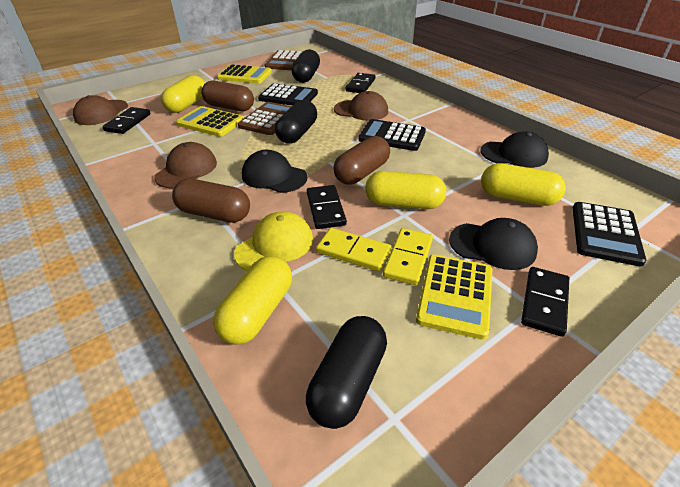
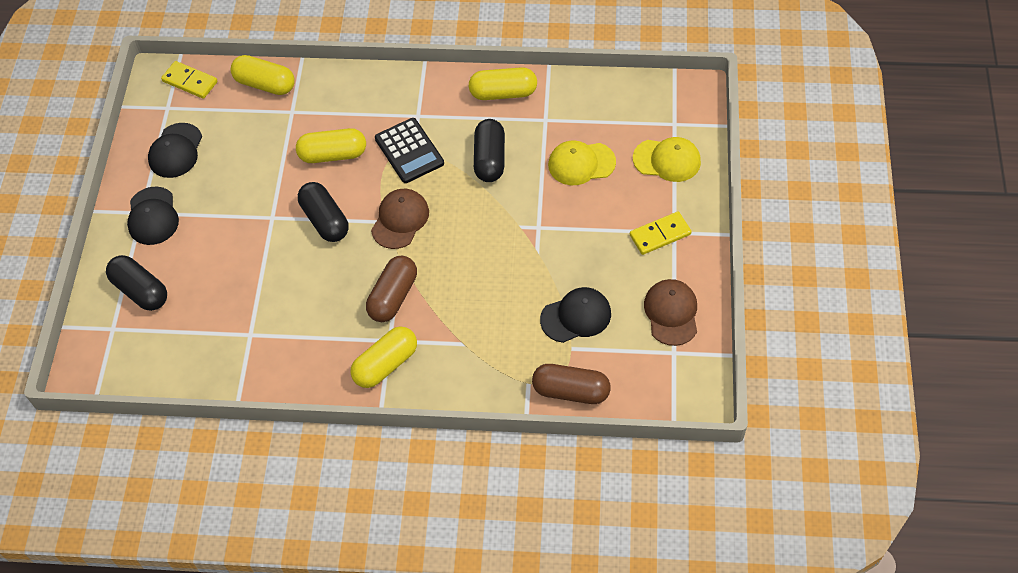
black calculator: 3 -> 1
black domino: 4 -> 0
brown calculator: 2 -> 0
brown cap: 3 -> 2
brown capsule: 3 -> 2
yellow calculator: 3 -> 0
yellow cap: 1 -> 2

